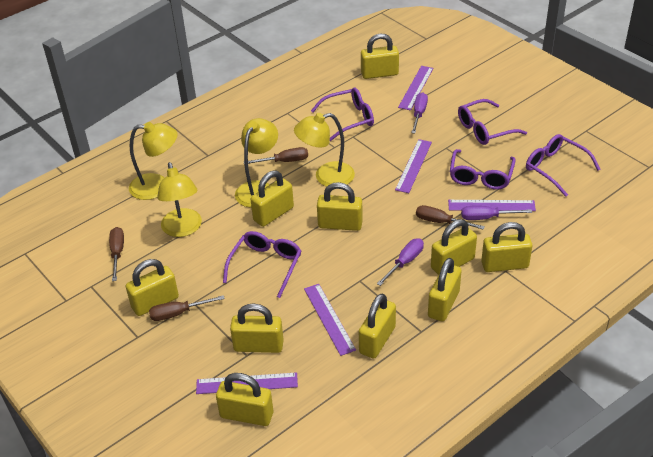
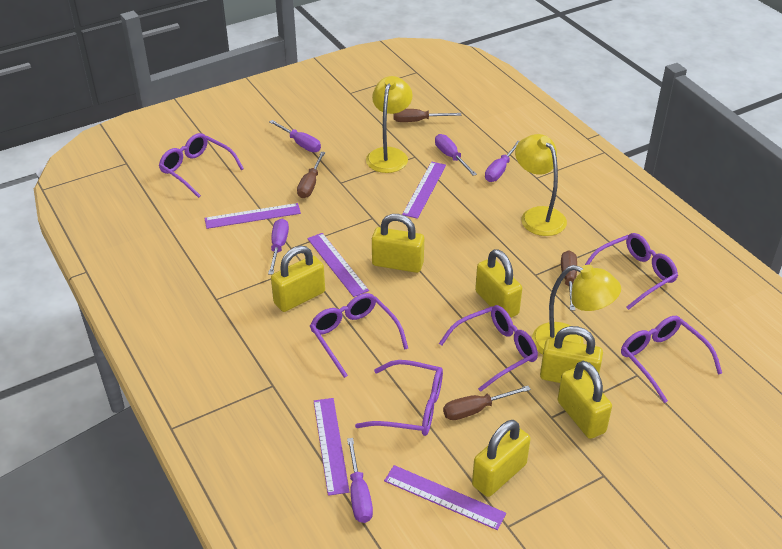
purple glasses: 5 -> 6
purple screwdriver: 3 -> 5
yellow lamp: 4 -> 3
yellow padlock: 10 -> 6

